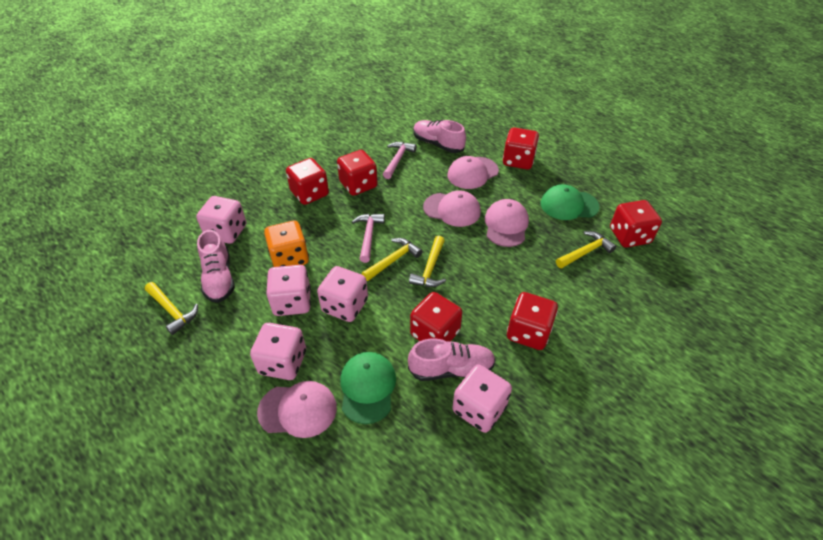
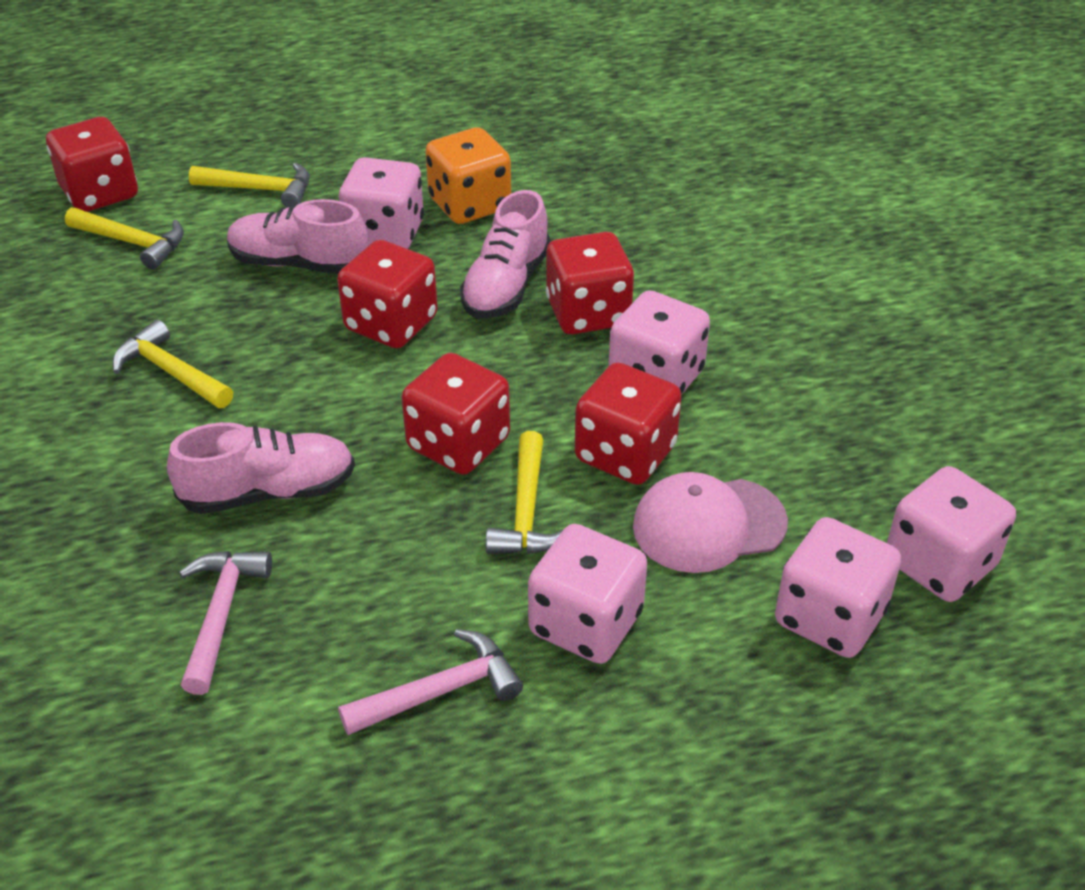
green cap: 2 -> 0
pink cap: 4 -> 1
red dice: 6 -> 5

